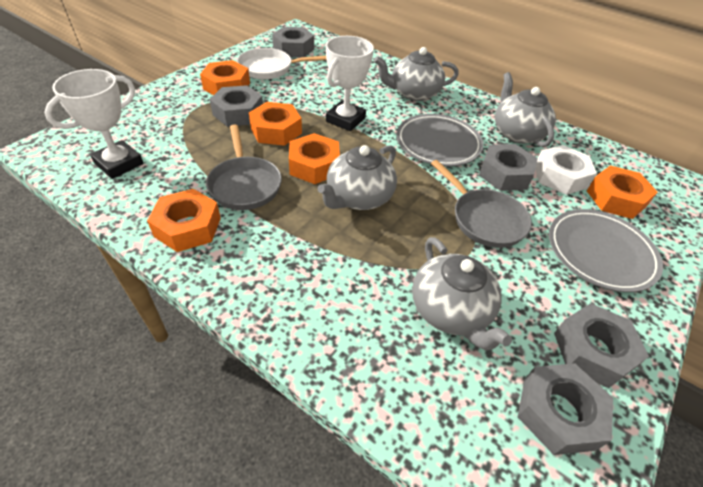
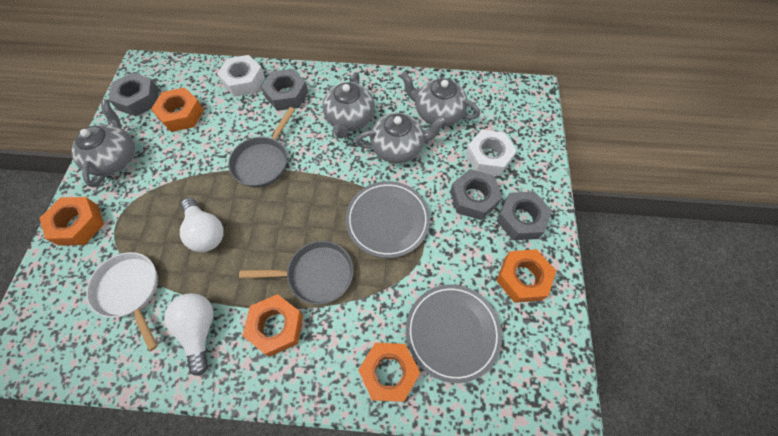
grey nut: 5 -> 4
white light bulb: 0 -> 2
white nut: 1 -> 2
white trophy: 2 -> 0

